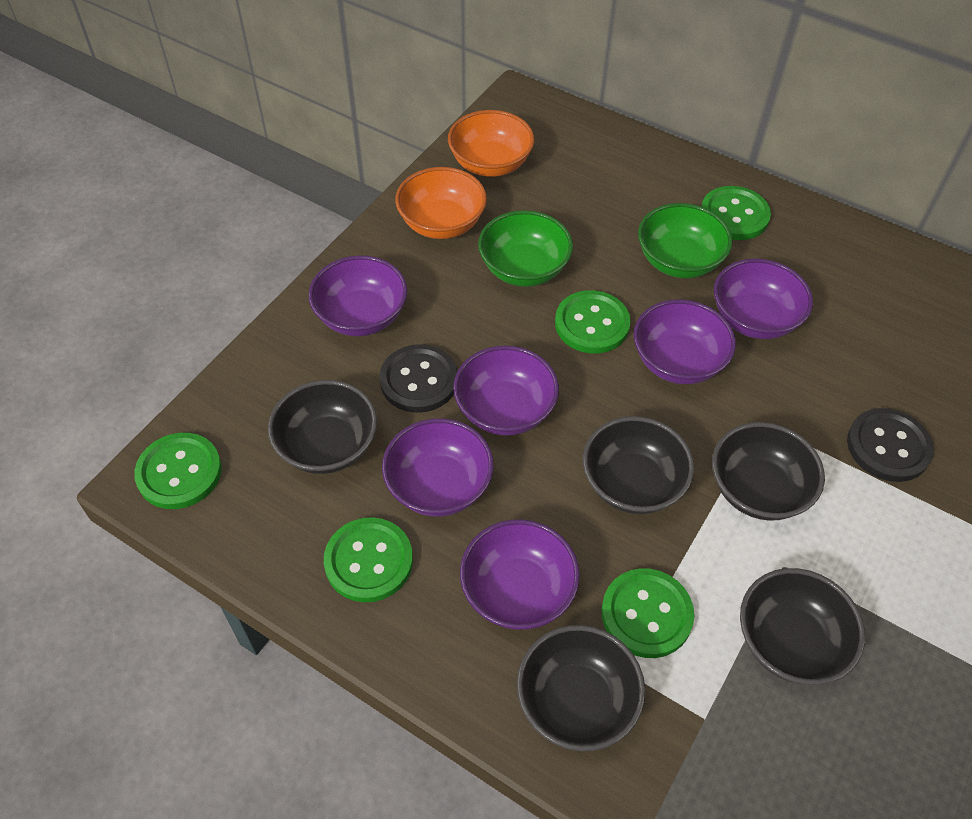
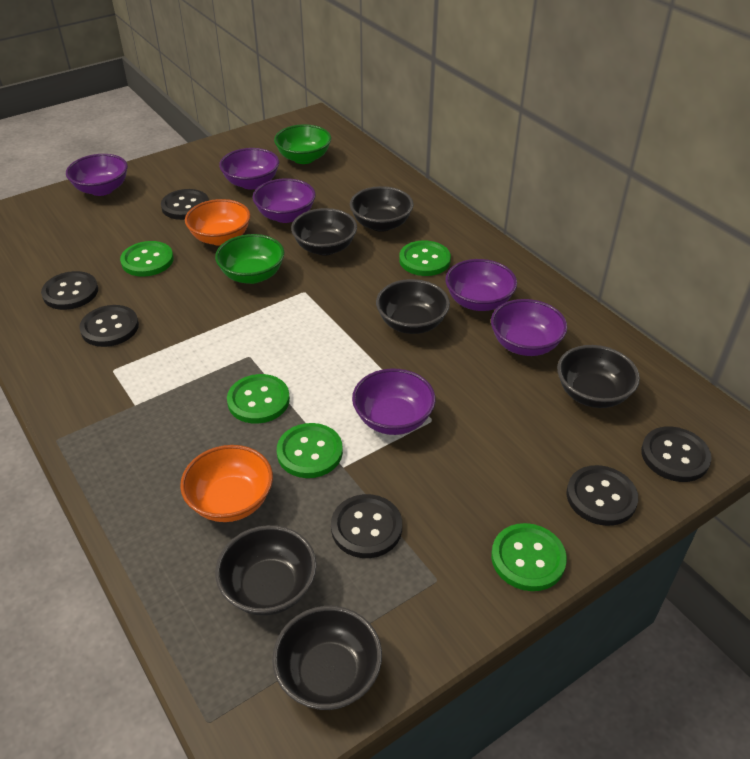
black bowl: 5 -> 6
black button: 2 -> 6

